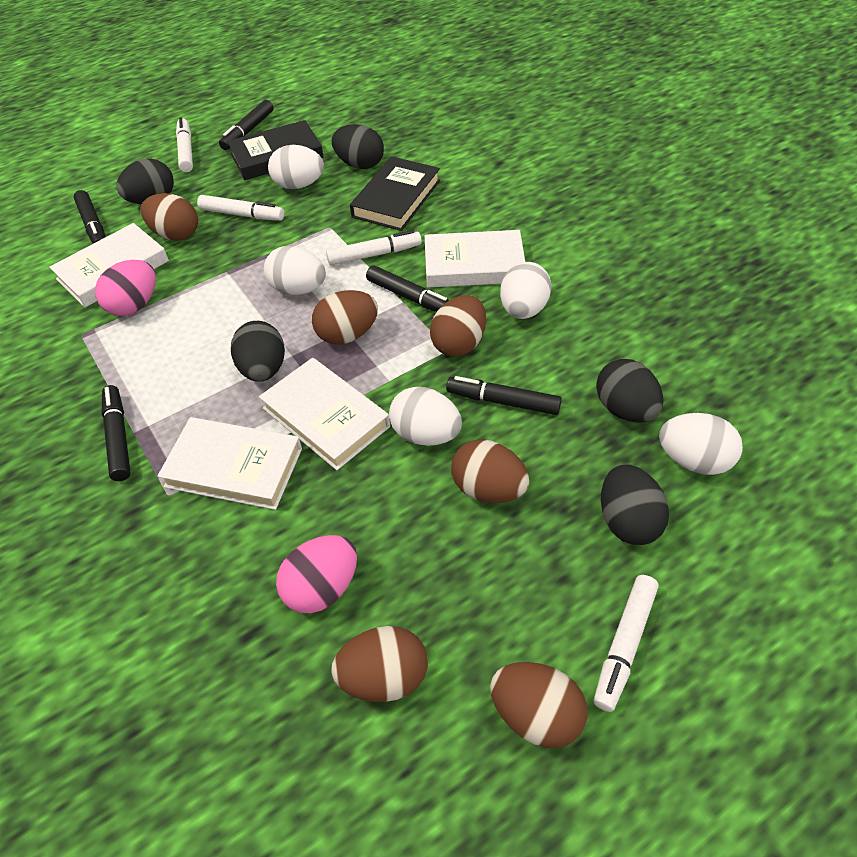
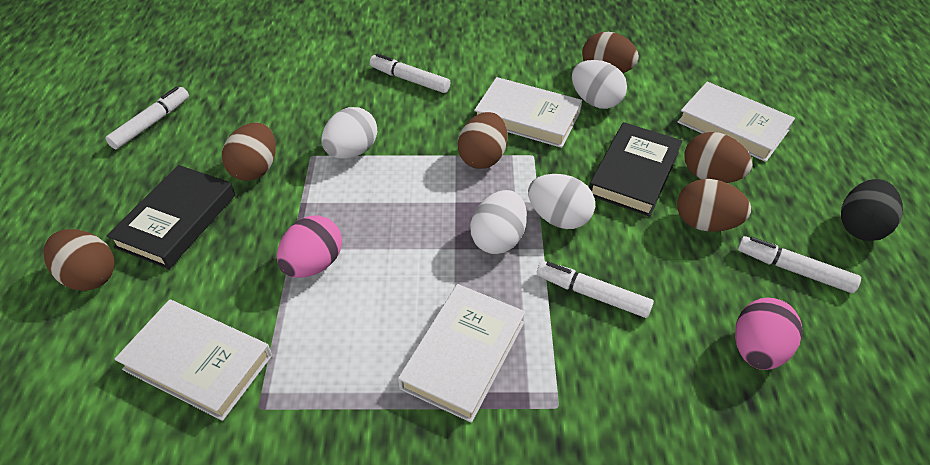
black egg: 5 -> 1
black marker: 5 -> 0
white egg: 5 -> 4

